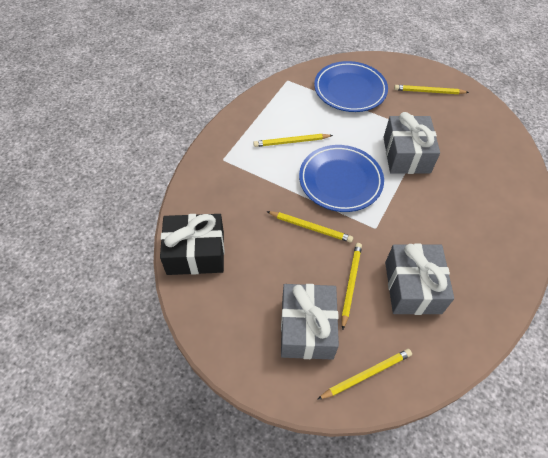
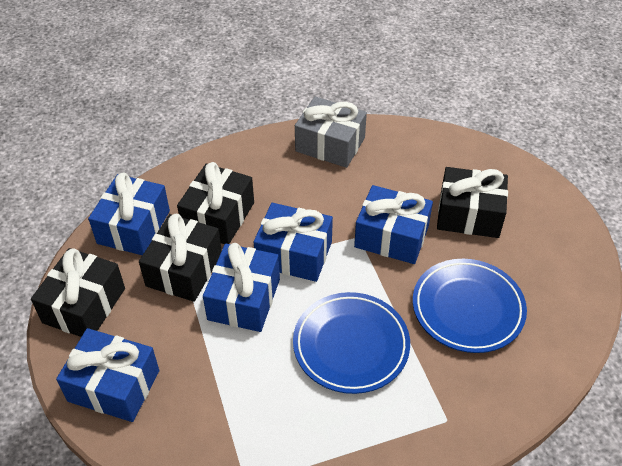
black gift: 1 -> 4
blue gift: 0 -> 5
grey gift: 3 -> 1
yellow pencil: 5 -> 0

